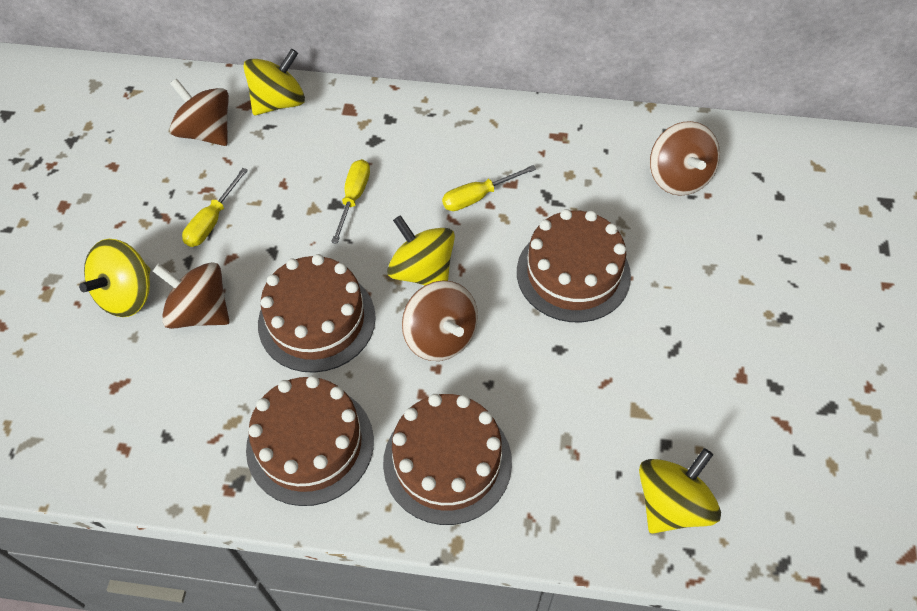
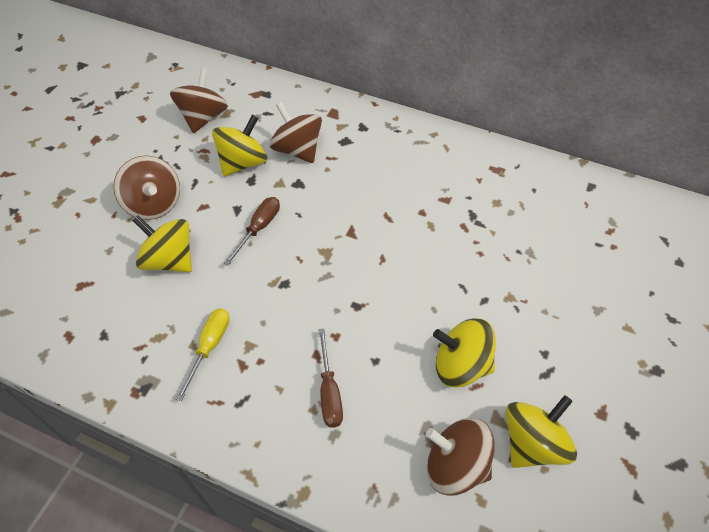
brown cake: 4 -> 0
brown screwdriver: 0 -> 2
yellow screwdriver: 3 -> 1

